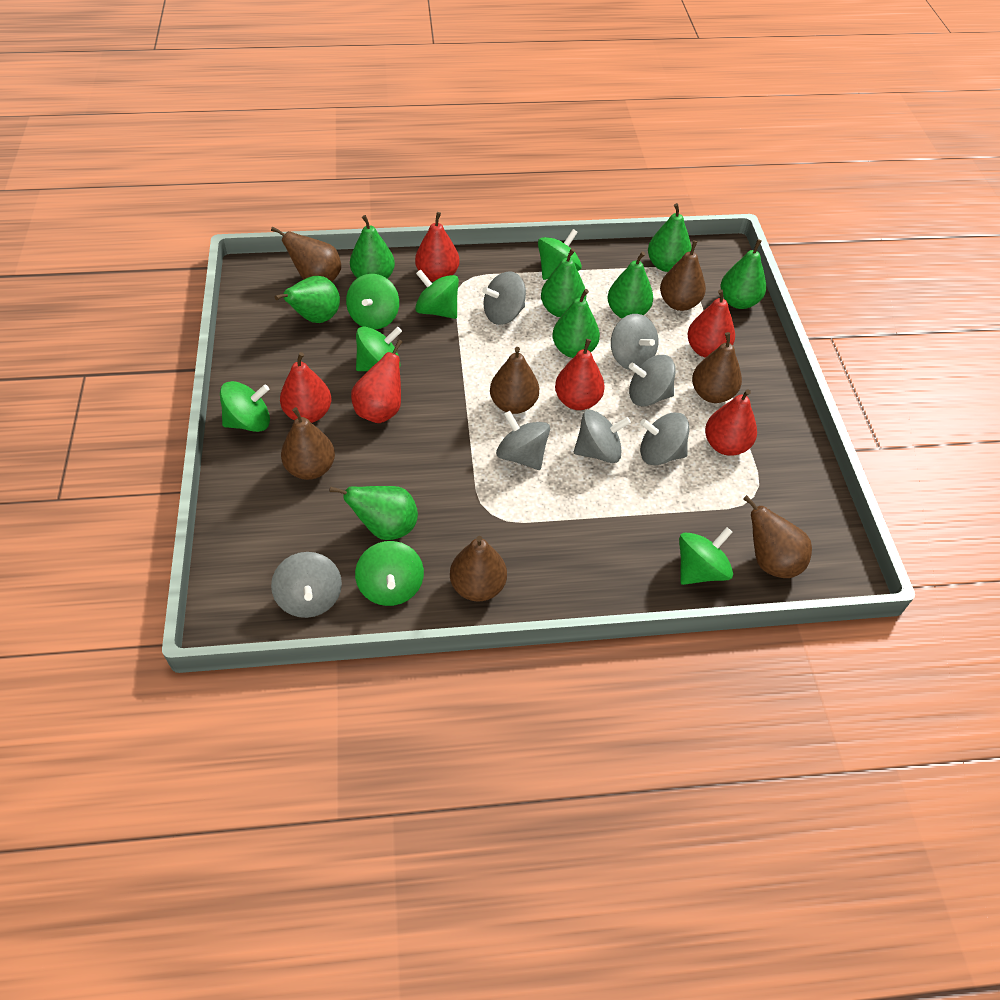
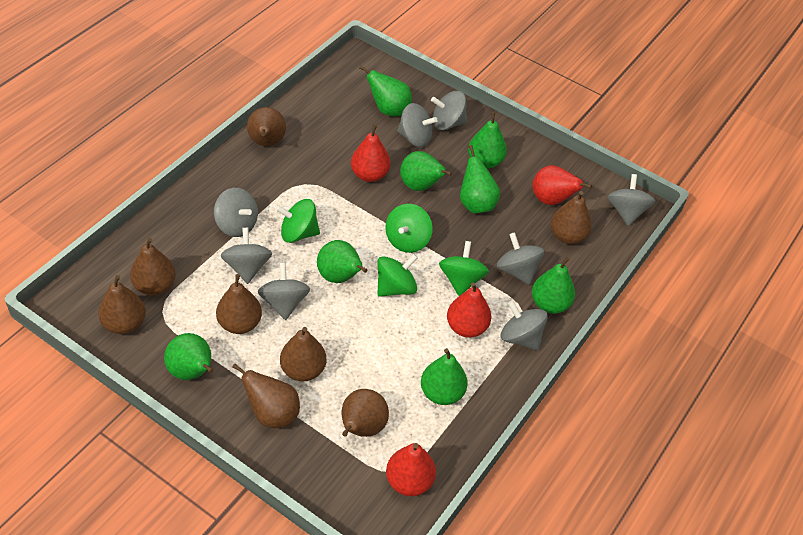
brown pear: 7 -> 8
green spinning top: 7 -> 4
grey spinning top: 7 -> 8
red pear: 6 -> 4

